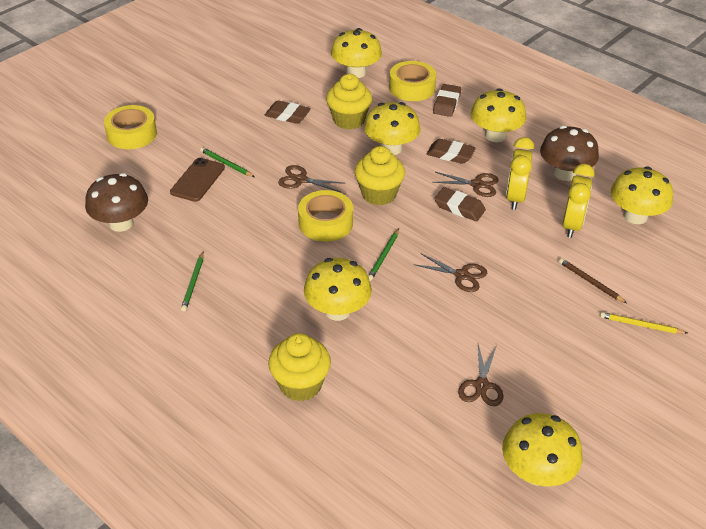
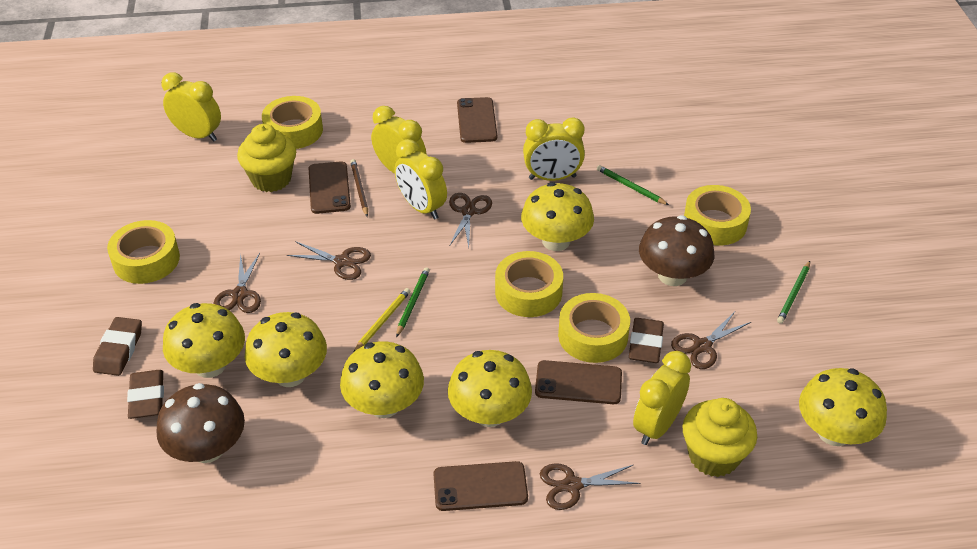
brown eraser: 4 -> 3
brown phone: 1 -> 4
brown scissors: 4 -> 5
yellow clock: 2 -> 5
yellow cupcake: 3 -> 2
yellow tape: 3 -> 5

